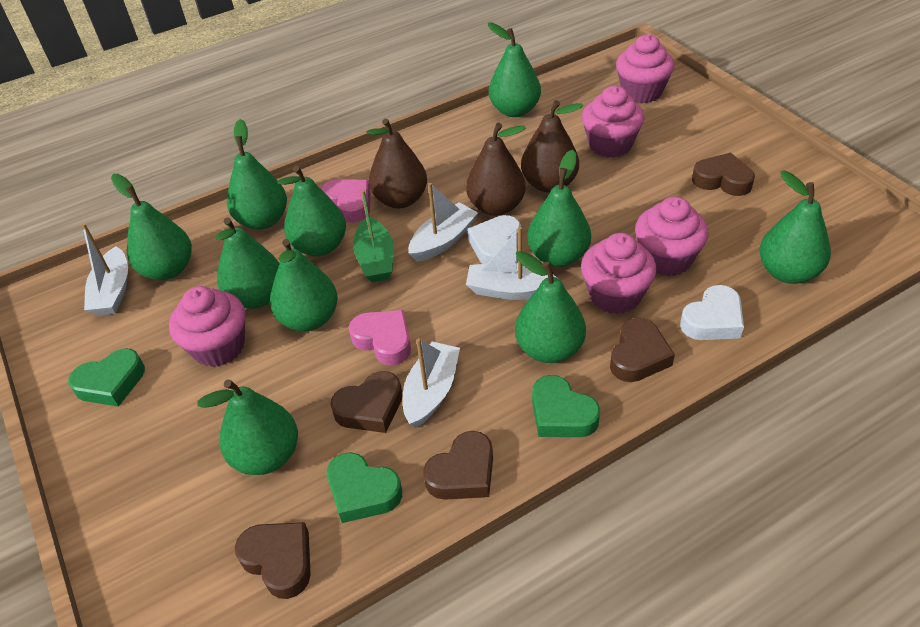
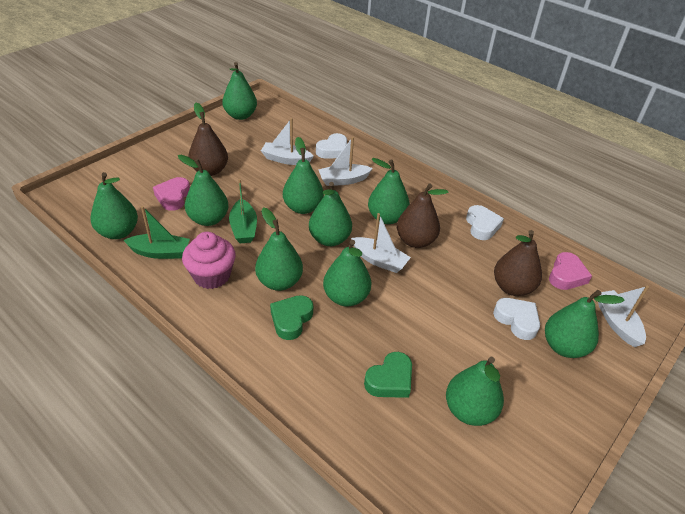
brown heart: 5 -> 0
green boat: 1 -> 2
green heart: 3 -> 2
pink cupcake: 5 -> 1
white heart: 2 -> 3

